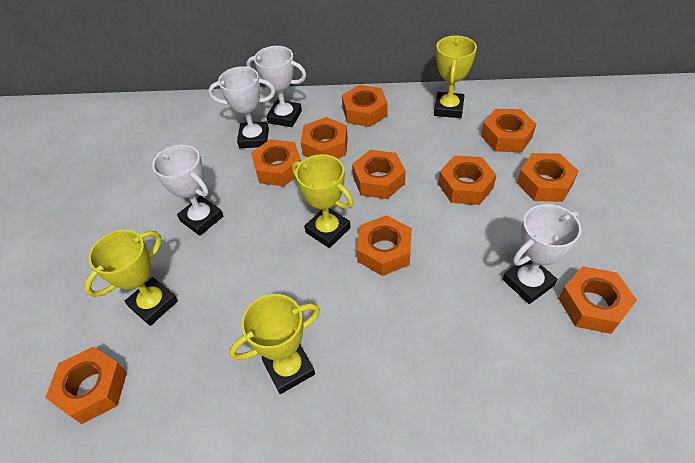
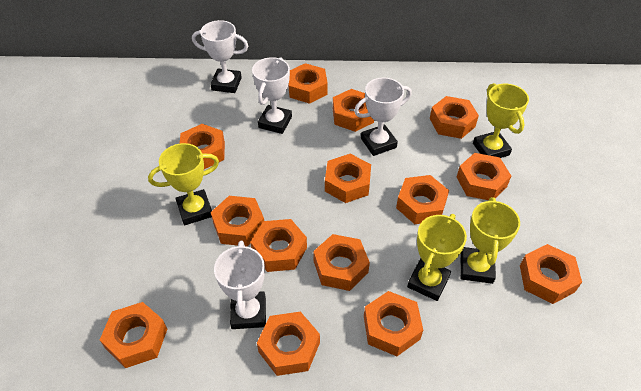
orange nut: 10 -> 14

